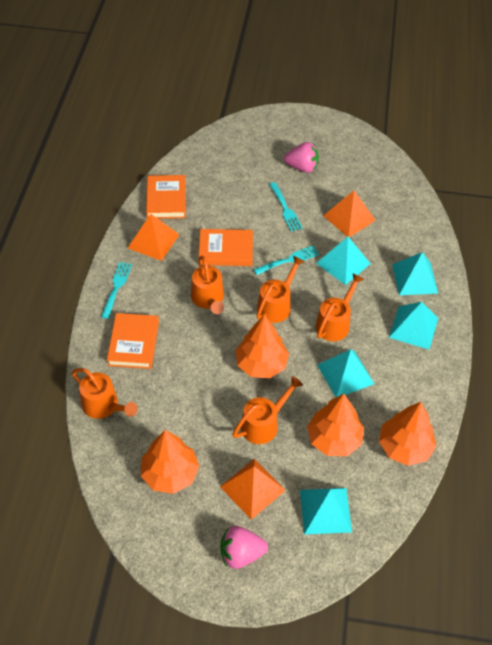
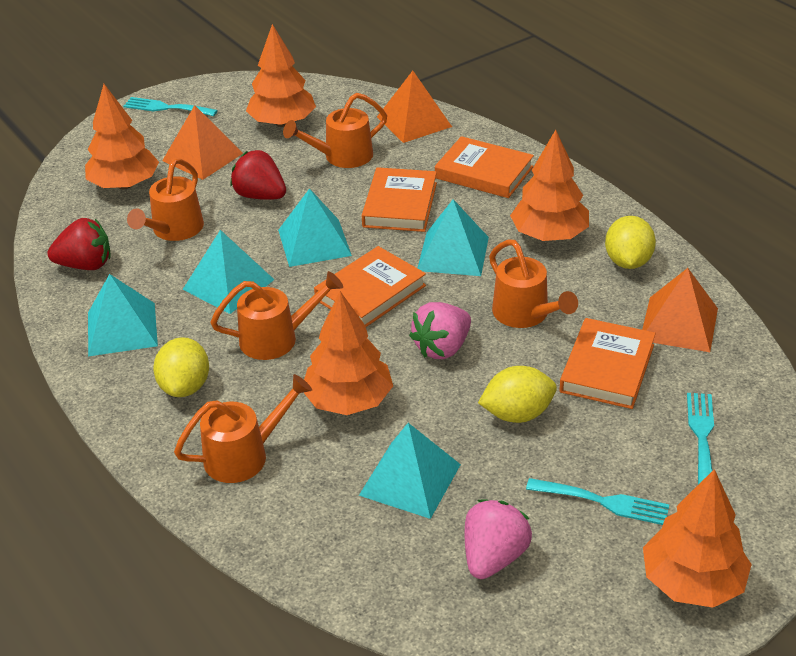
orange book: 3 -> 4
orange tree: 4 -> 5
red strawberry: 0 -> 2
yellow lemon: 0 -> 3

